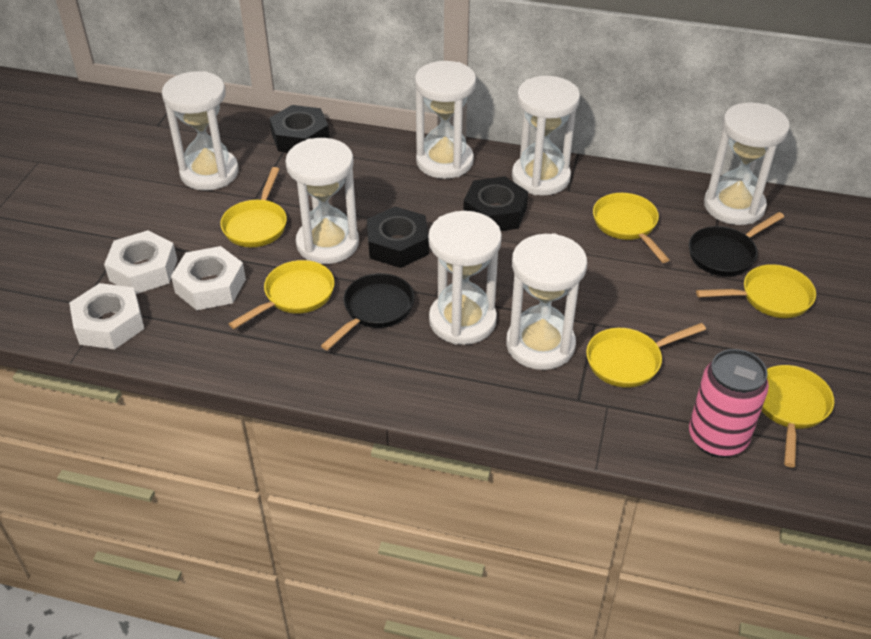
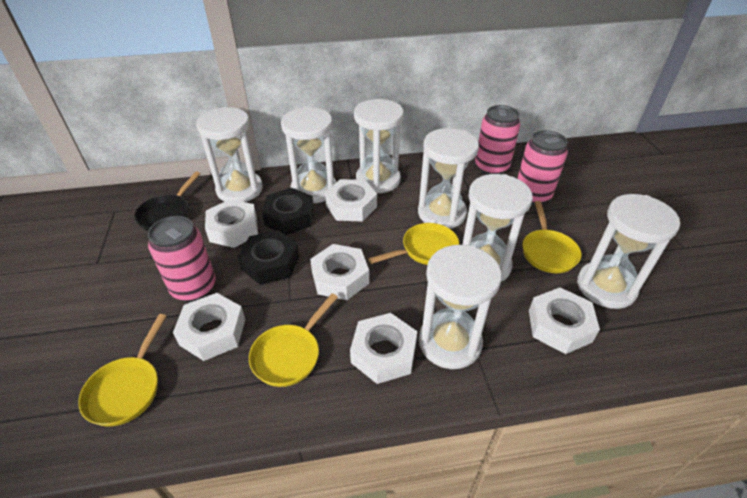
black nut: 3 -> 2
black pan: 2 -> 1
pink can: 1 -> 3
white nut: 3 -> 6
yellow pan: 6 -> 4

